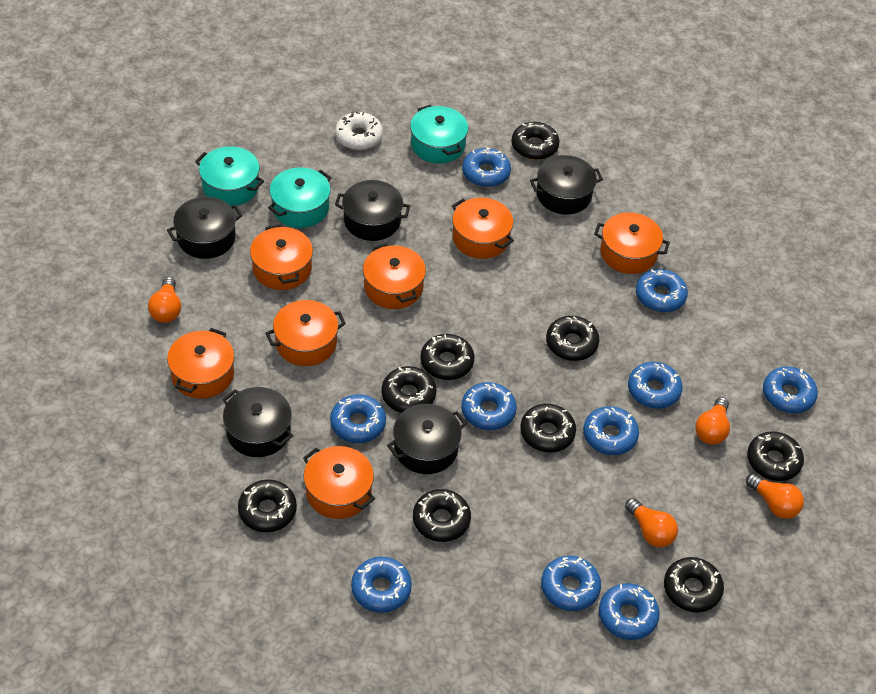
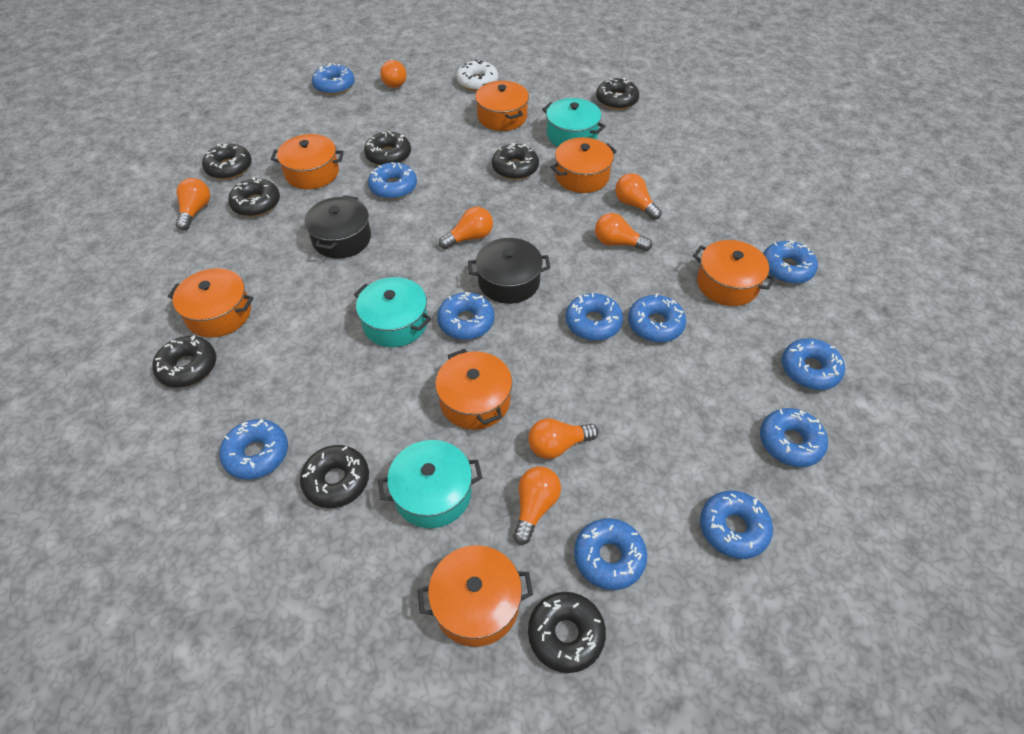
black donut: 9 -> 8
black pot: 5 -> 2
blue donut: 10 -> 11
orange light bulb: 4 -> 7

